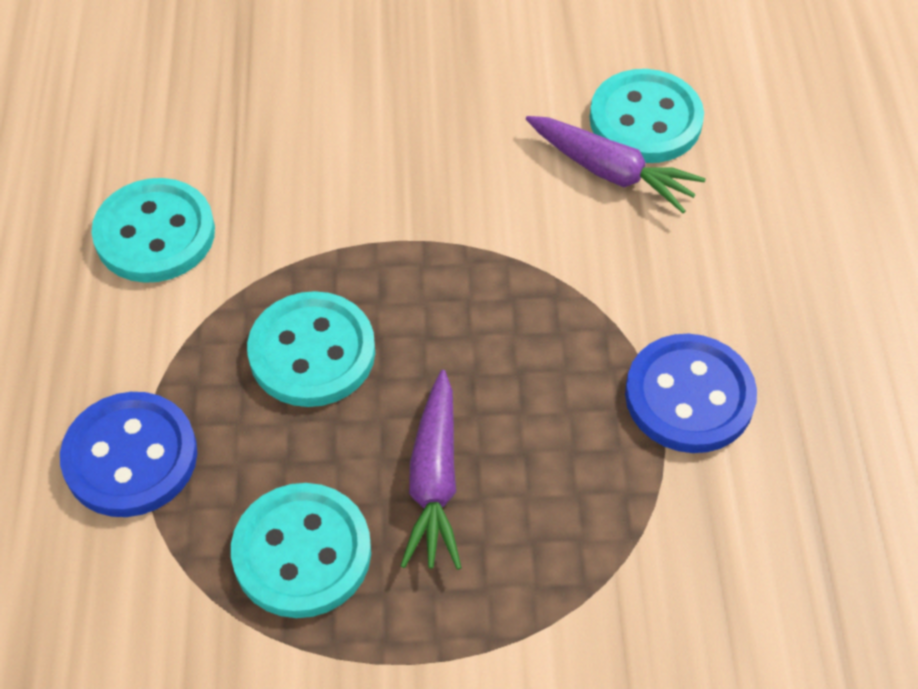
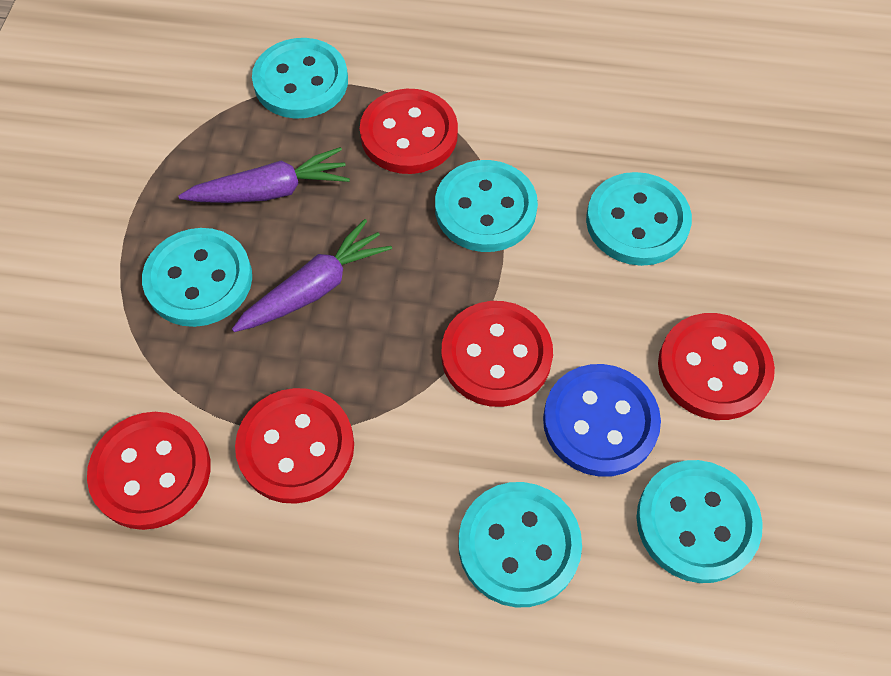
blue button: 2 -> 1
red button: 0 -> 5
turquoise button: 4 -> 6

